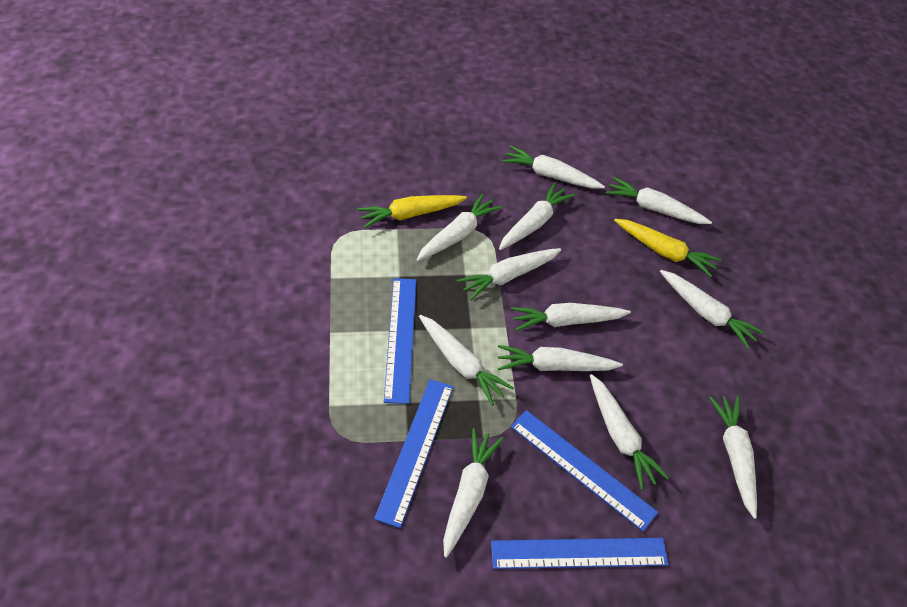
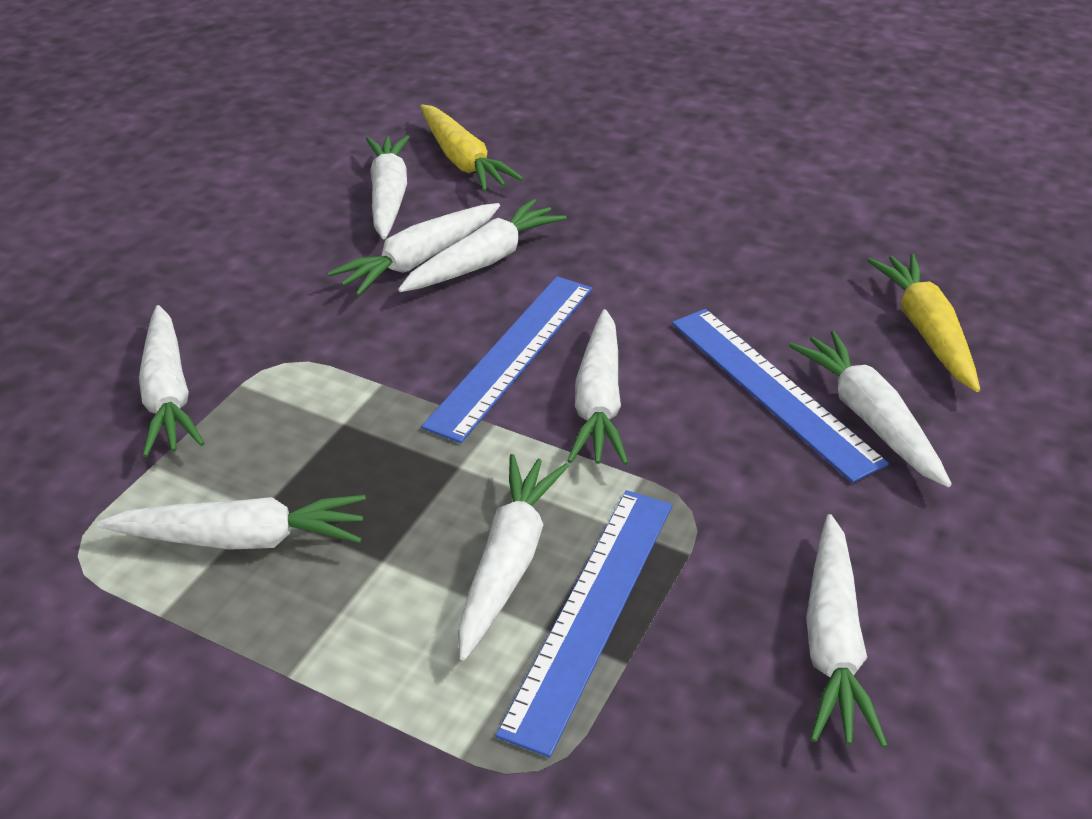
blue ruler: 4 -> 3
white carrot: 12 -> 9

